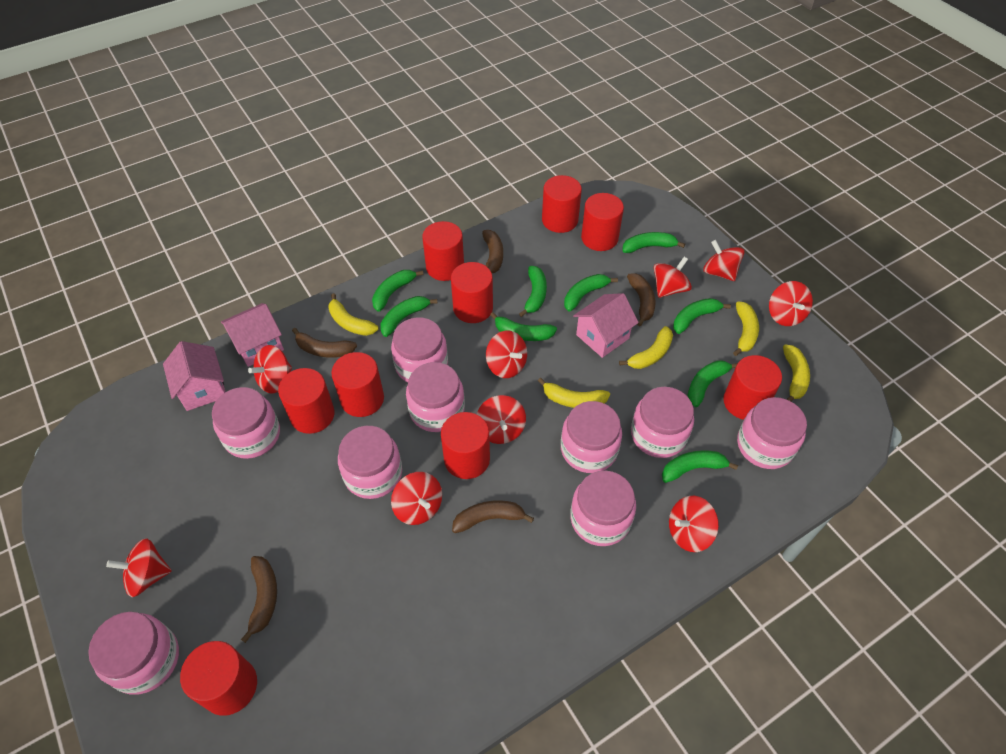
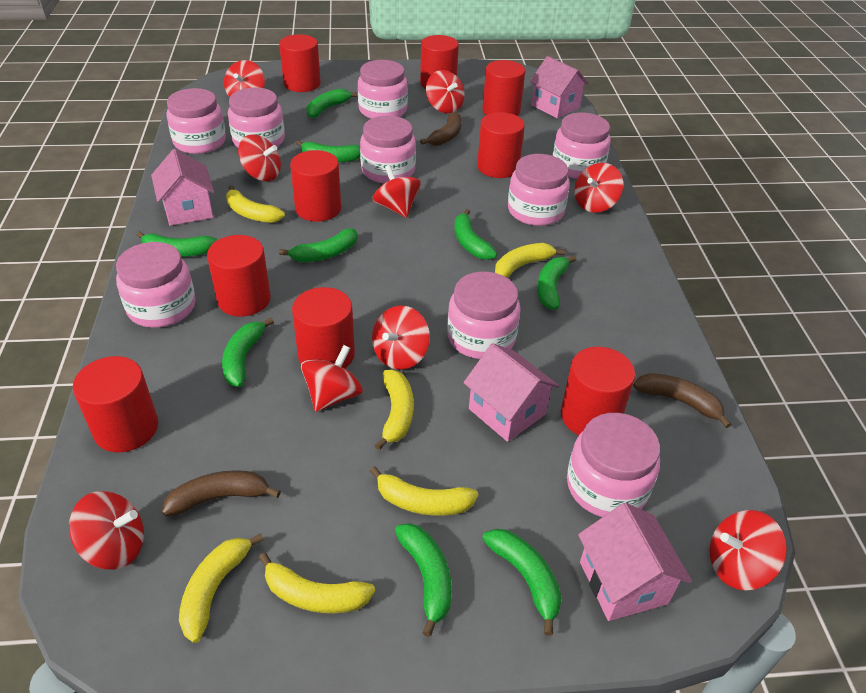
brown banana: 5 -> 3
pink house: 3 -> 4
yellow banana: 5 -> 6

